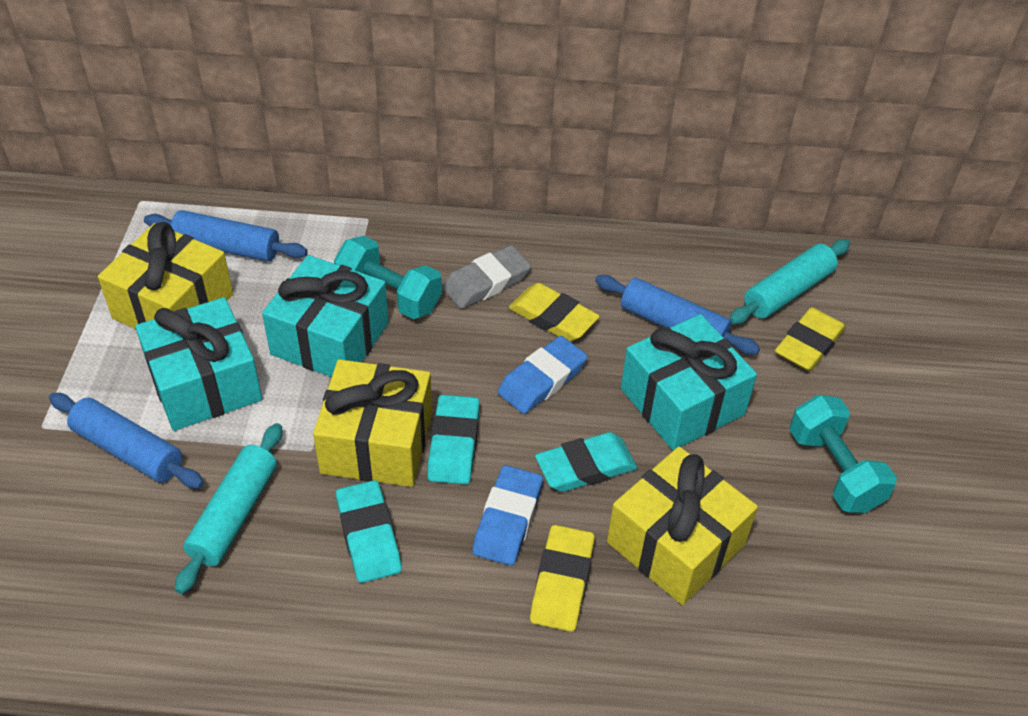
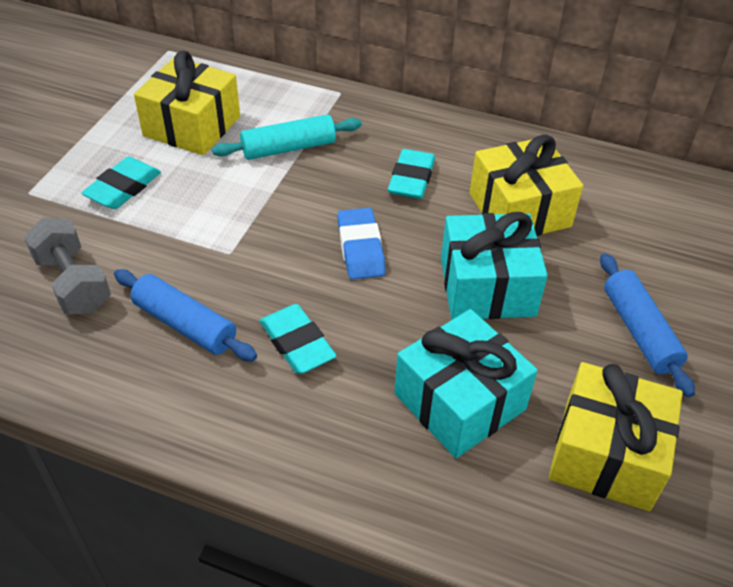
blue eraser: 2 -> 1
blue rolling pin: 3 -> 2
grey dumbbell: 0 -> 1
grey eraser: 1 -> 0
turquoise dumbbell: 2 -> 0
turquoise gift: 3 -> 2
turquoise rolling pin: 2 -> 1
yellow eraser: 3 -> 0

